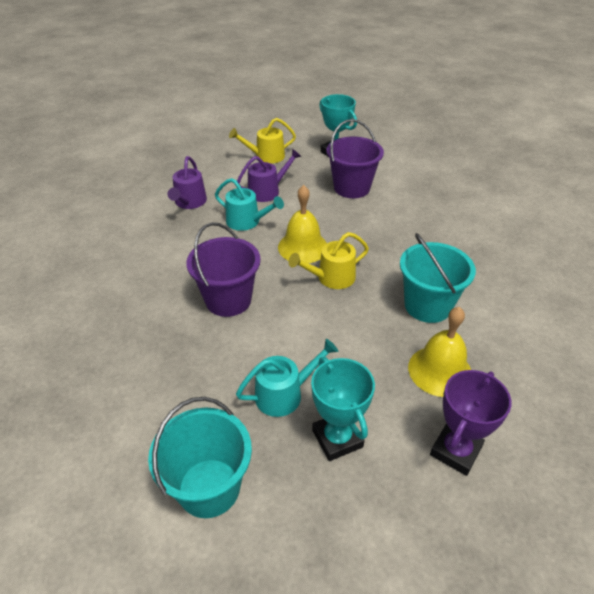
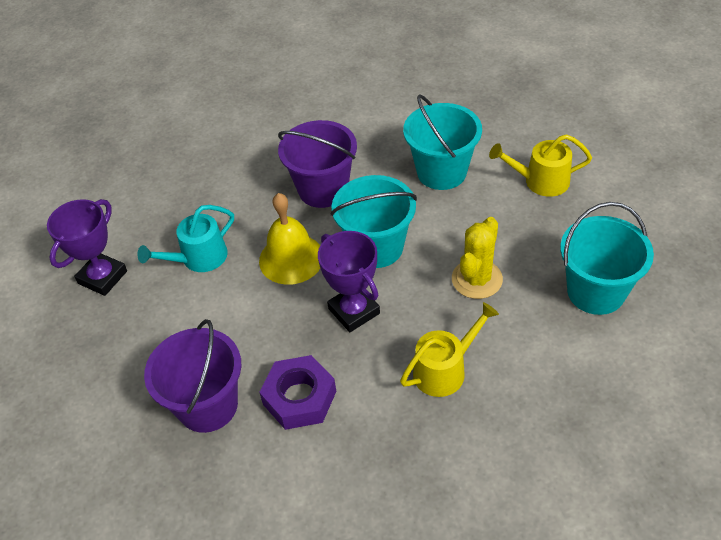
purple nut: 0 -> 1
purple trophy: 1 -> 2
purple watering can: 2 -> 0
turquoise bucket: 2 -> 3
turquoise trophy: 2 -> 0
turquoise watering can: 2 -> 1
yellow bell: 2 -> 1
yellow cactus: 0 -> 1

